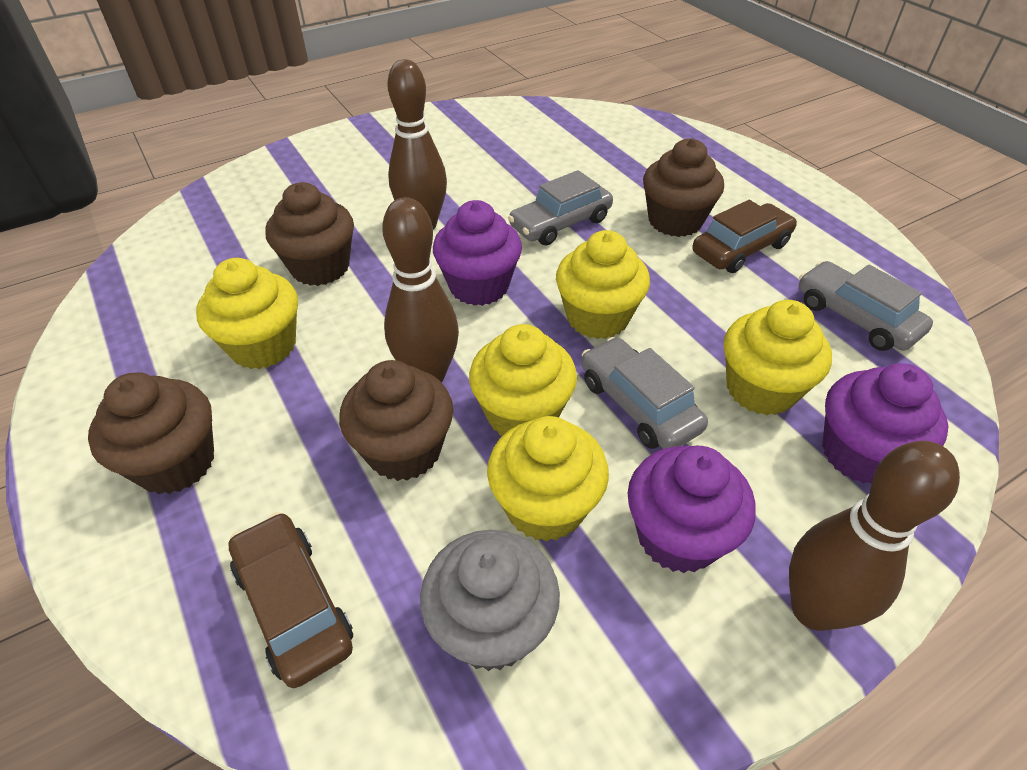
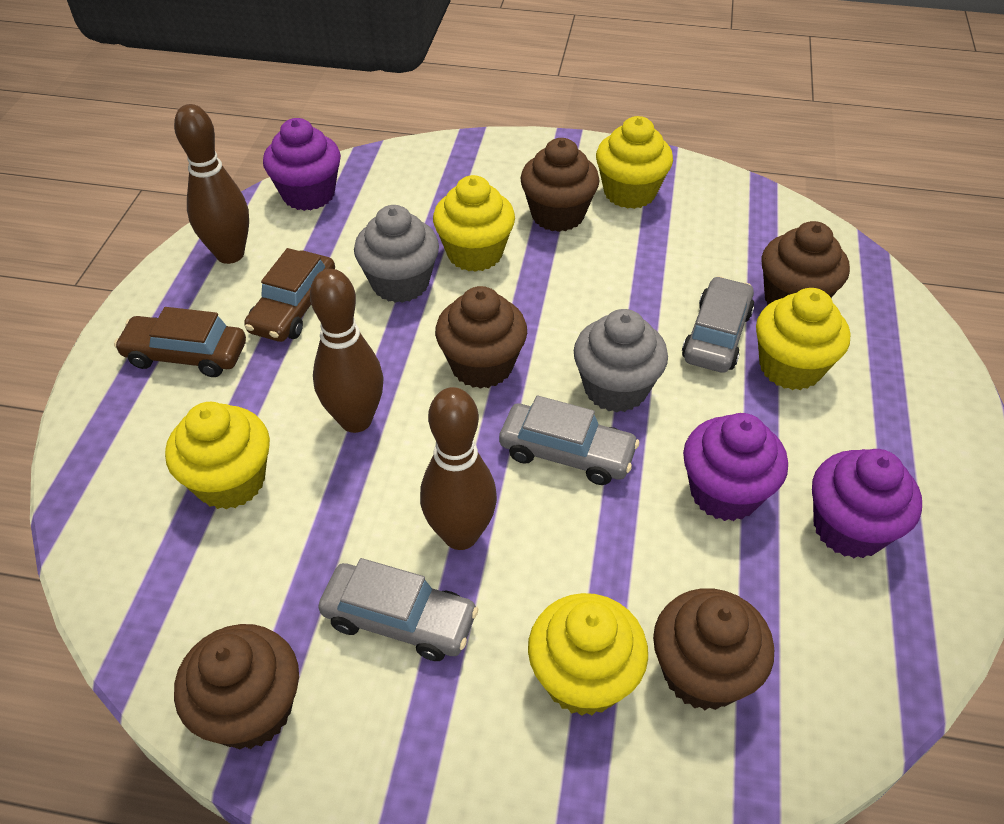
brown cupcake: 4 -> 5
grey cupcake: 1 -> 2

